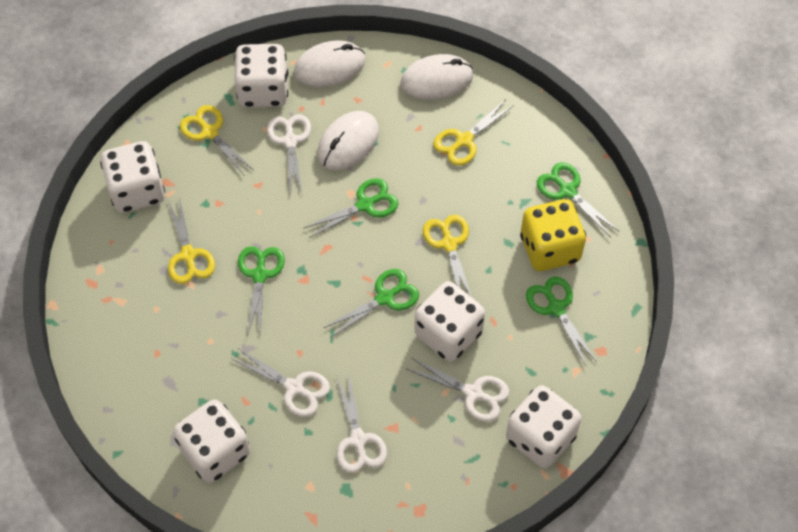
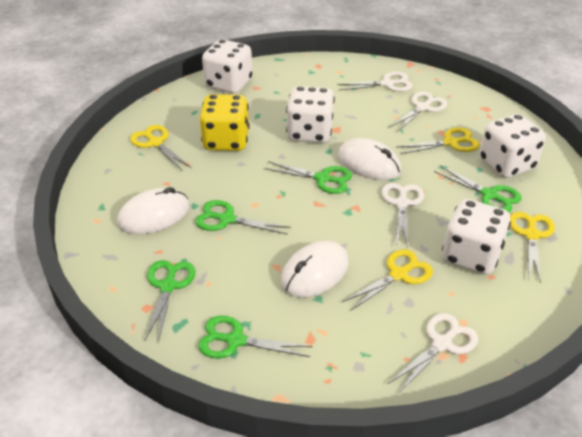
white dice: 5 -> 4

